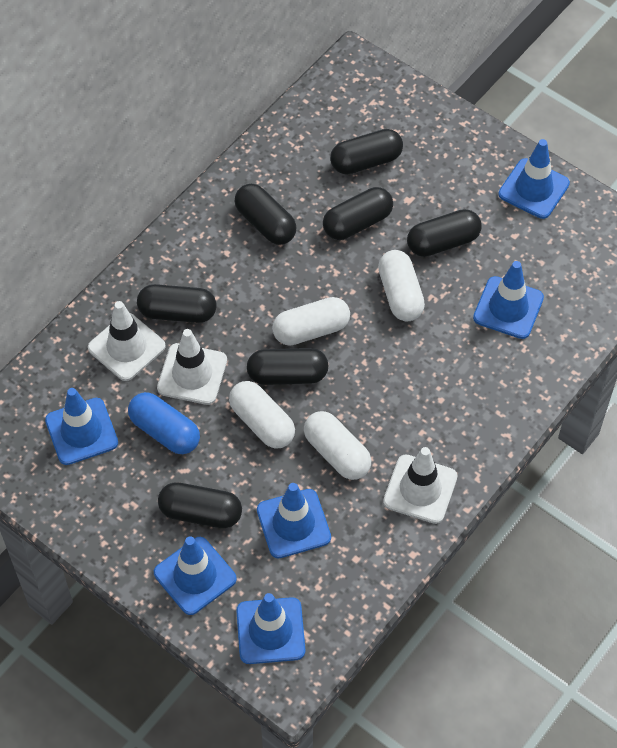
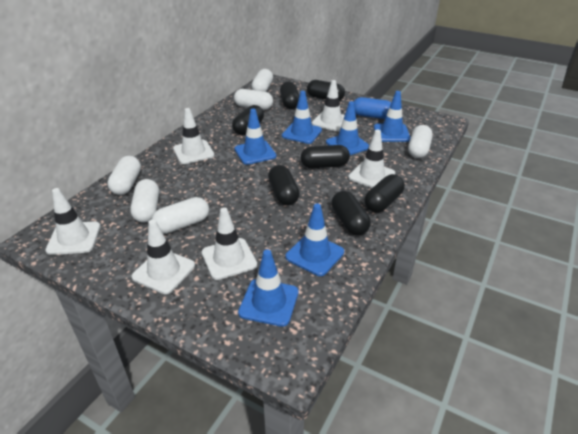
white capsule: 4 -> 6
white traffic cone: 3 -> 6

